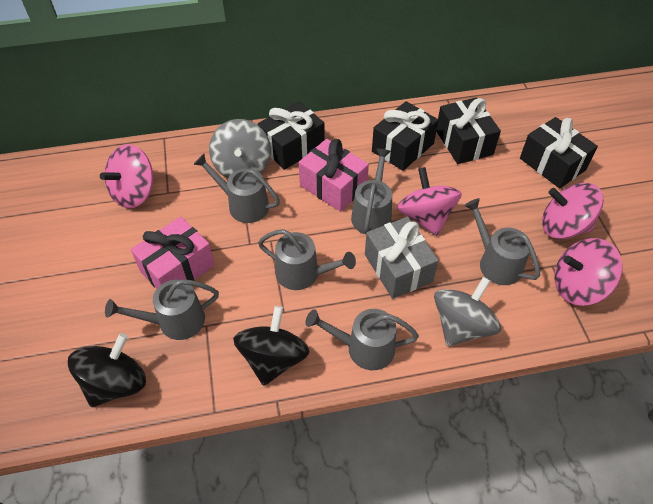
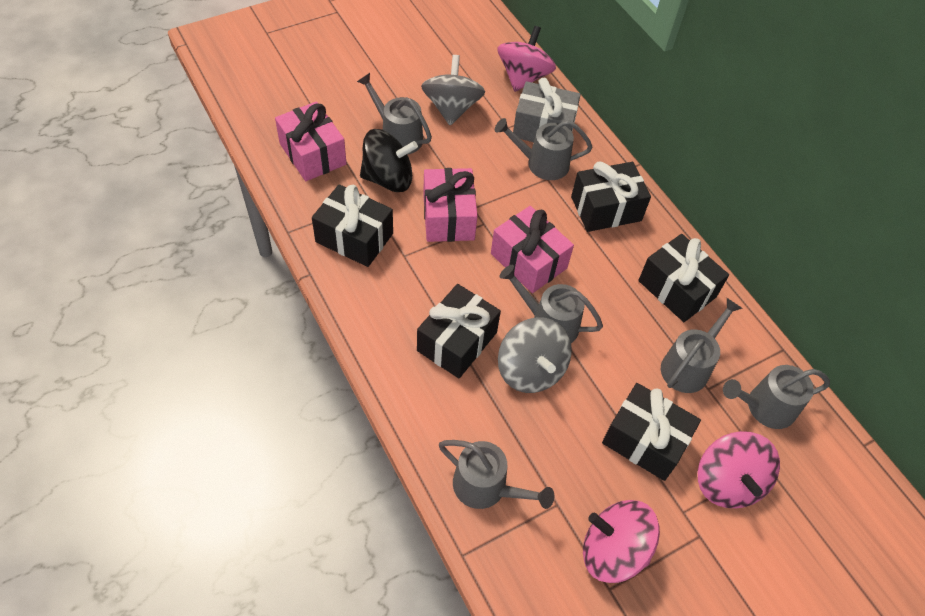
black gift: 4 -> 5
black spinning top: 2 -> 1
pink gift: 2 -> 3
pink spinning top: 4 -> 3

